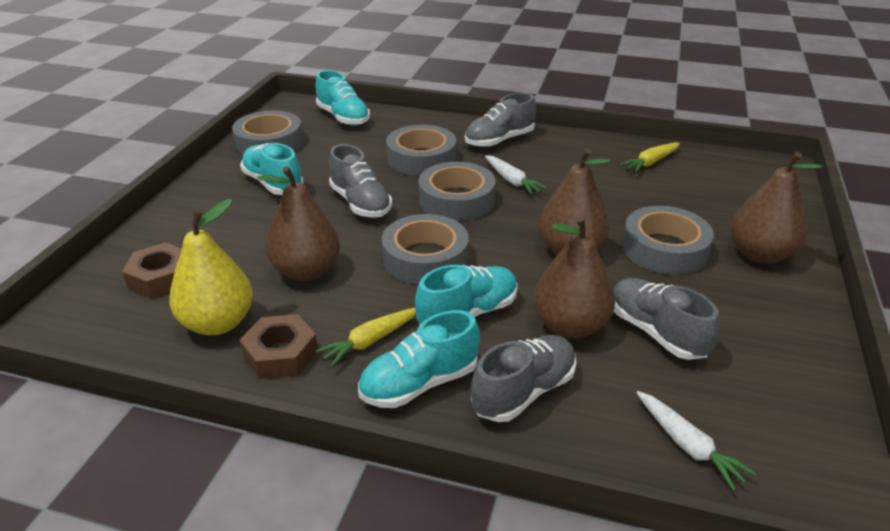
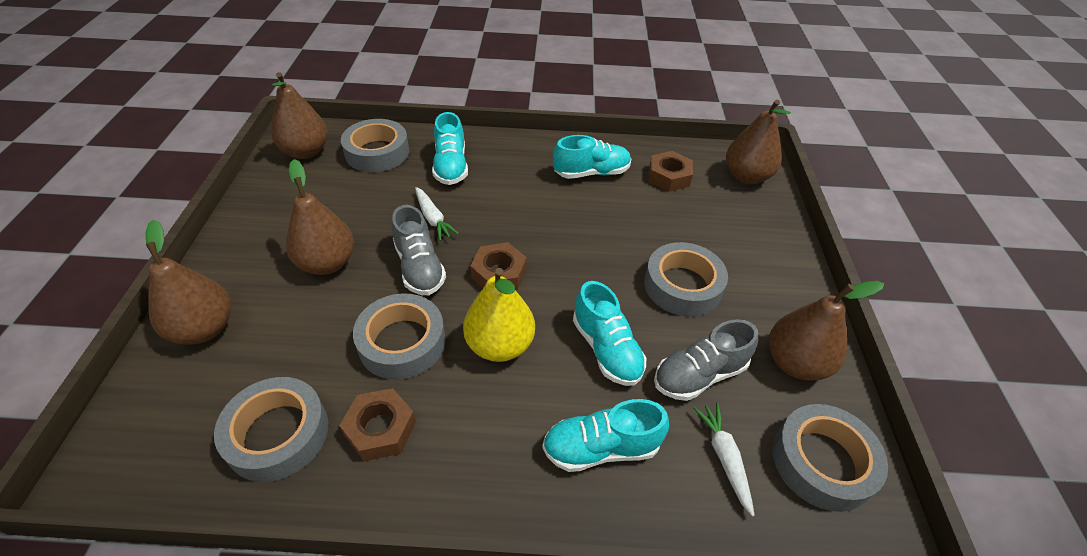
brown nut: 2 -> 3
brown pear: 4 -> 5
grey shoe: 4 -> 2
yellow carrot: 2 -> 0

